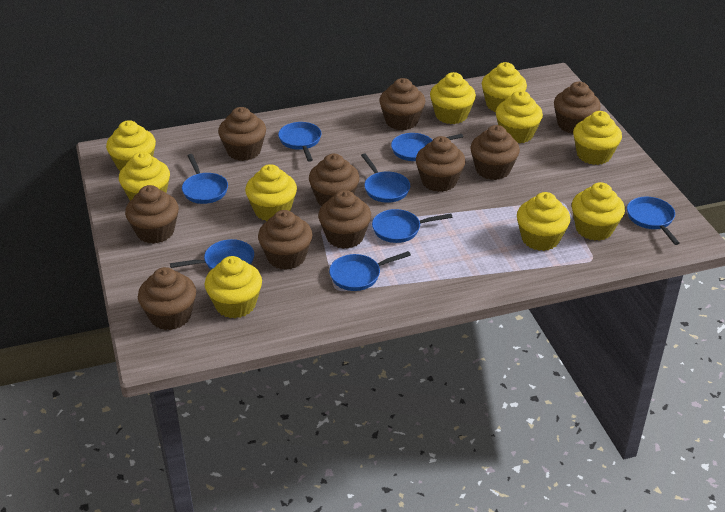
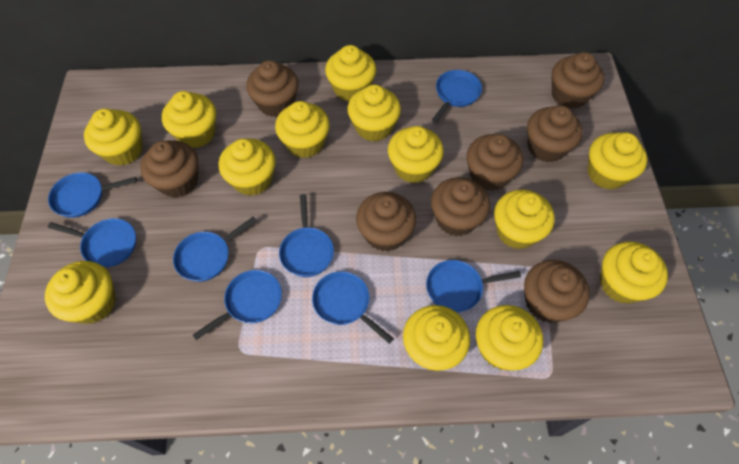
brown cupcake: 10 -> 8
yellow cupcake: 10 -> 13

